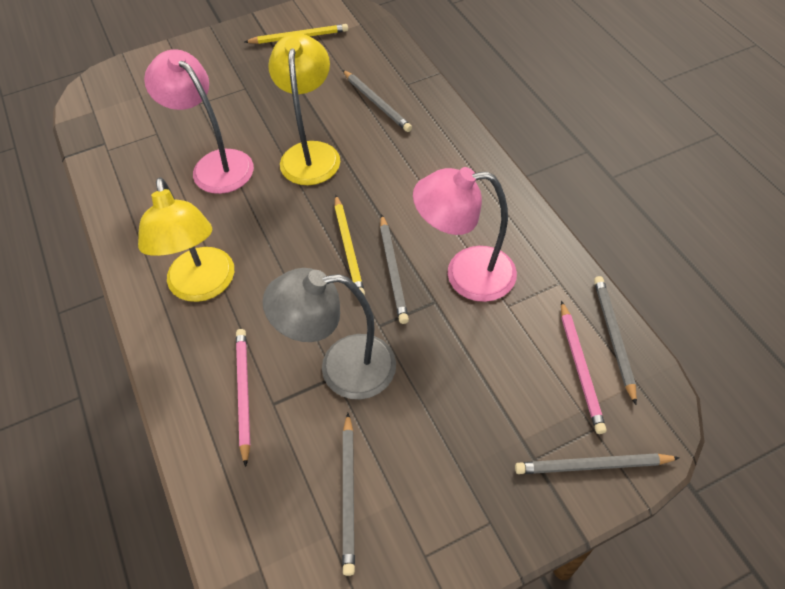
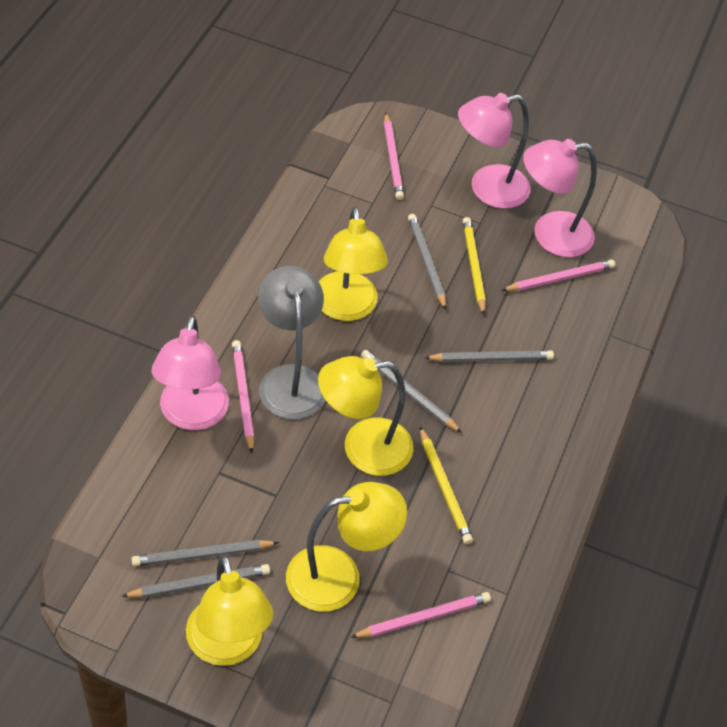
pink lamp: 2 -> 3
pink pencil: 2 -> 4
yellow lamp: 2 -> 4

